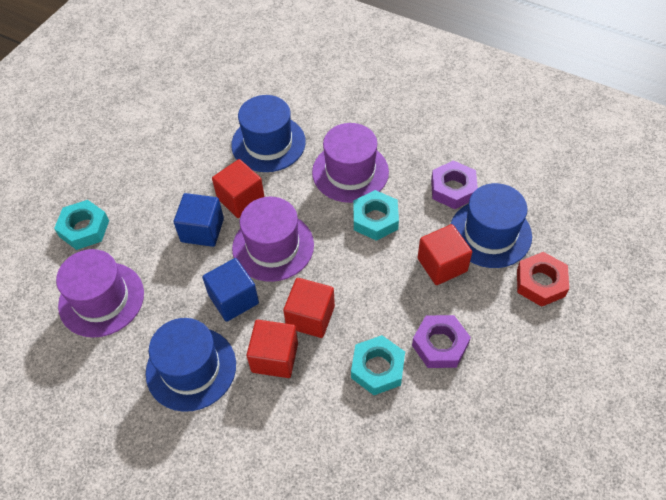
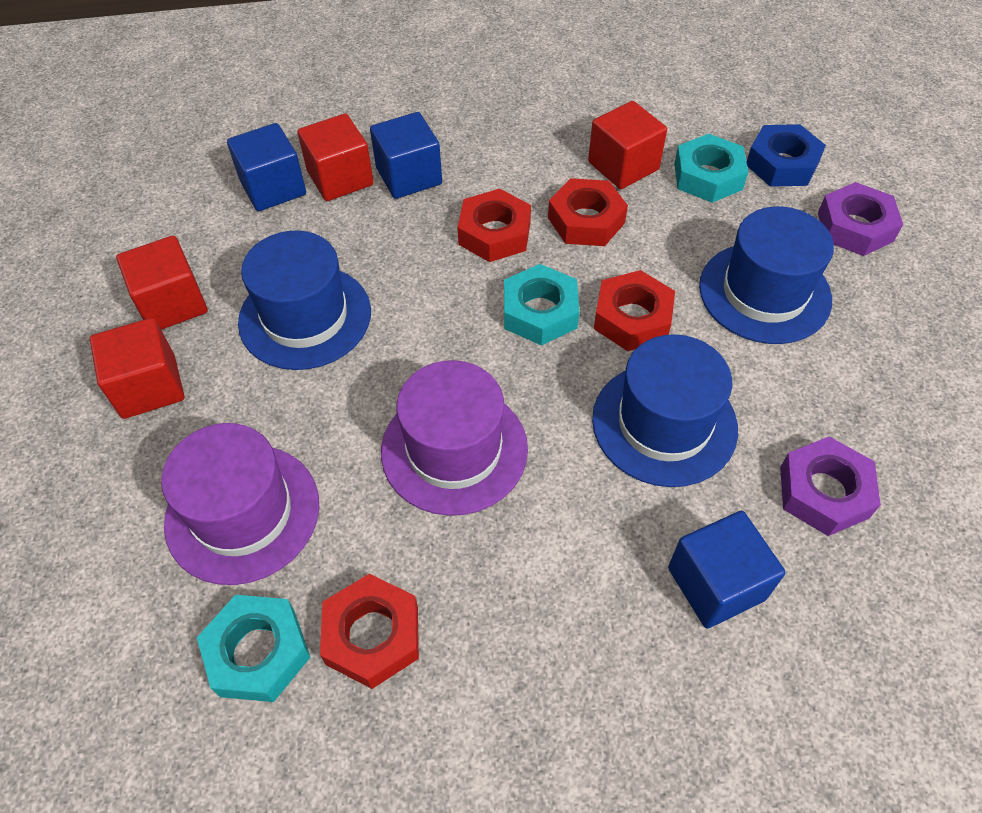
blue cube: 2 -> 3
blue nut: 0 -> 1
purple hat: 3 -> 2
red nut: 1 -> 4

